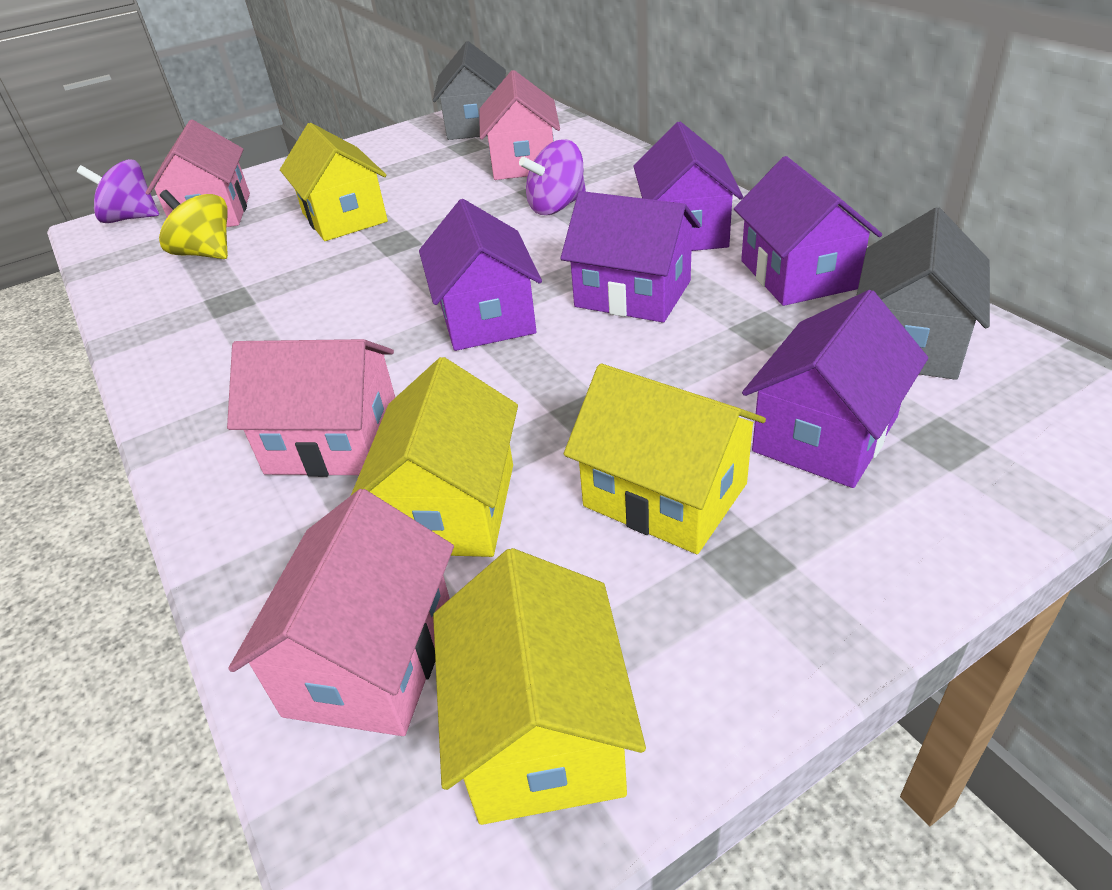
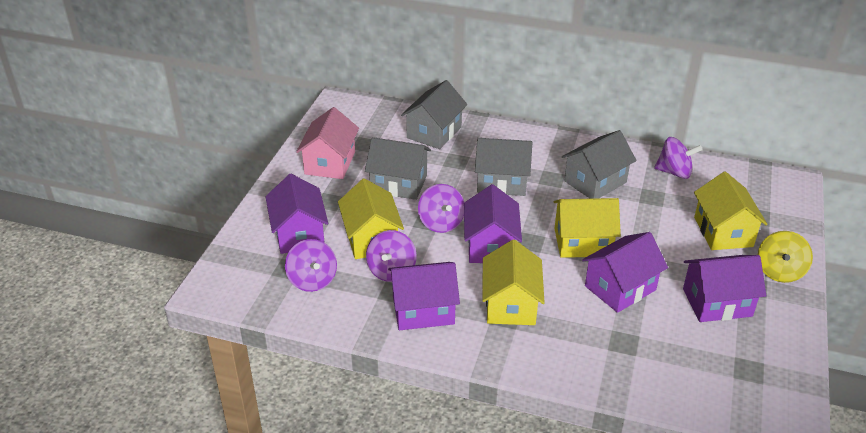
grey house: 2 -> 4
pink house: 4 -> 1
purple spinning top: 2 -> 4

